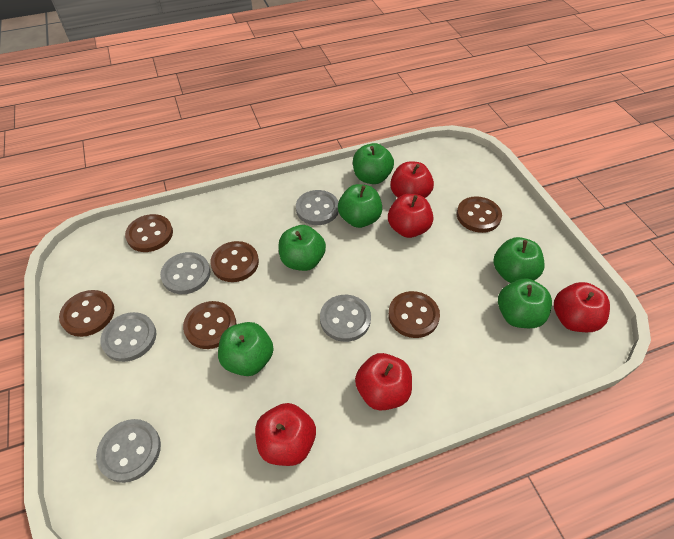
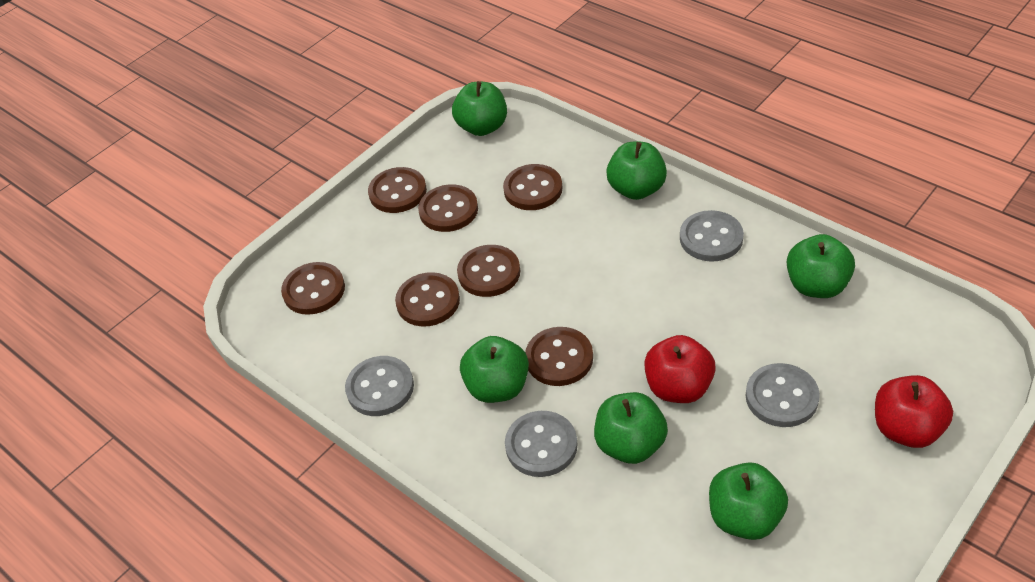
brown button: 6 -> 7
grey button: 5 -> 4
red apple: 5 -> 2

